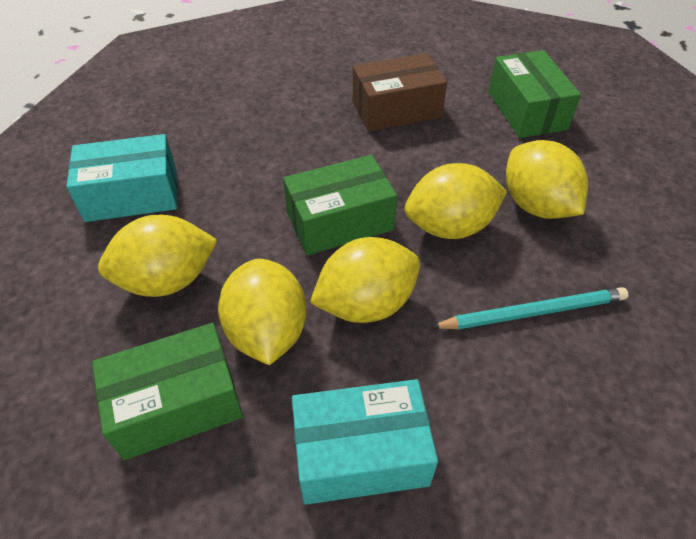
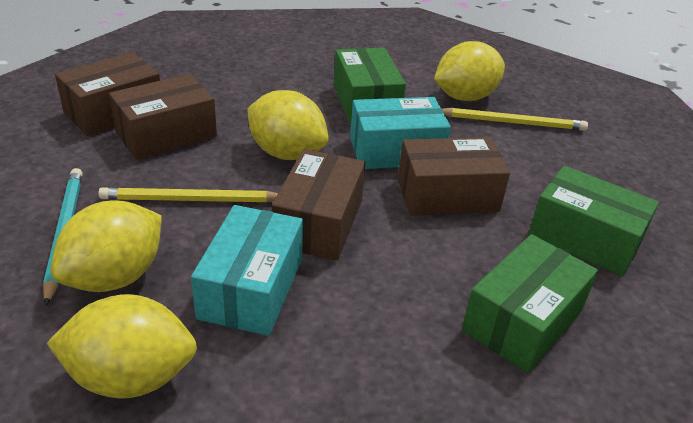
brown box: 1 -> 4
yellow lemon: 5 -> 4
yellow pencil: 0 -> 2

